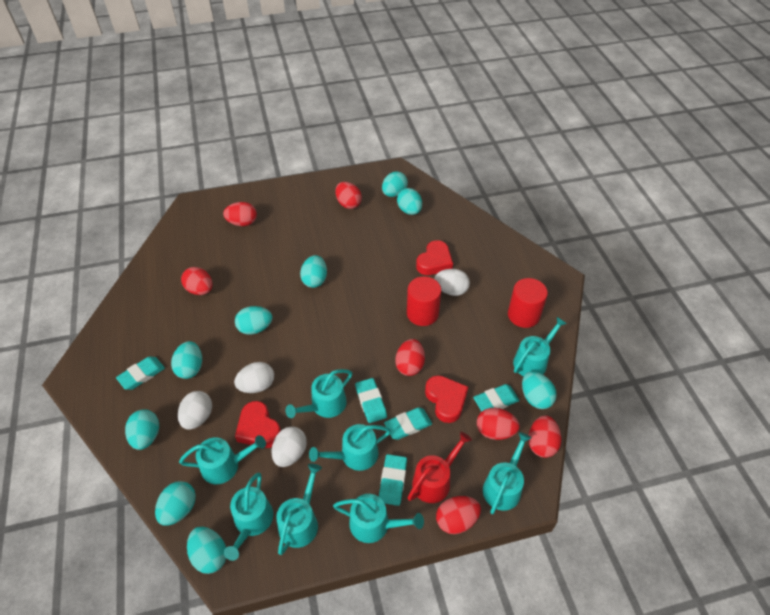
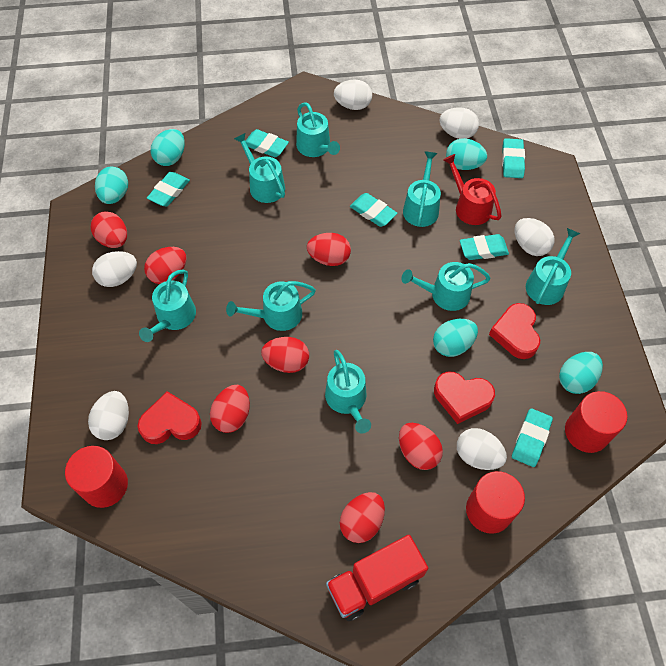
red cylinder: 2 -> 3
red truck: 0 -> 1
turquoise egg: 9 -> 5
turquoise eraser: 5 -> 6
white egg: 4 -> 6

